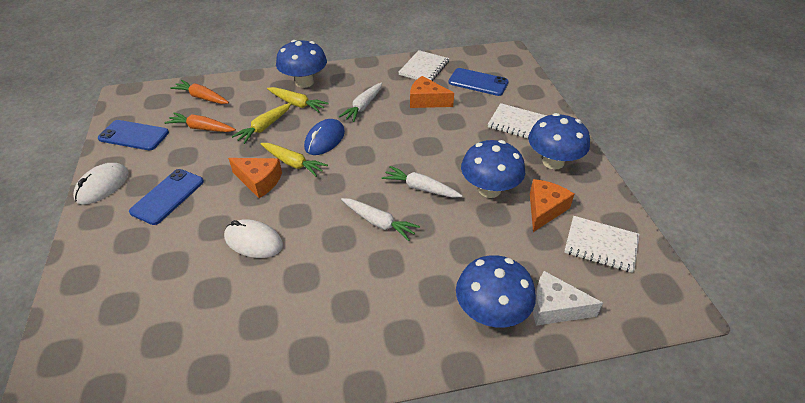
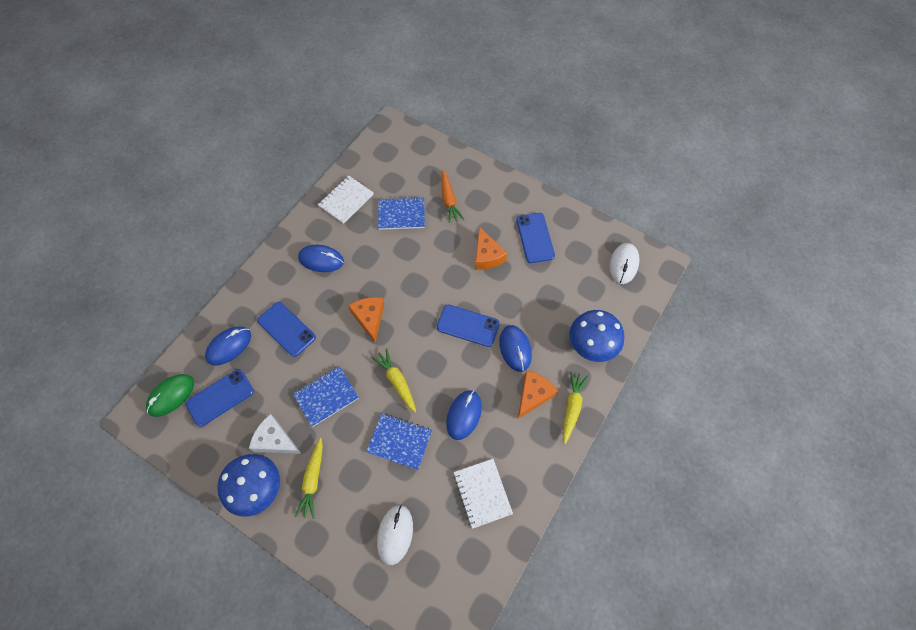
blue mouse: 1 -> 4
blue mushroom: 4 -> 2
blue notebook: 0 -> 3
blue phone: 3 -> 4
green mouse: 0 -> 1
orange carrot: 2 -> 1
white carrot: 3 -> 0
white notebook: 3 -> 2

